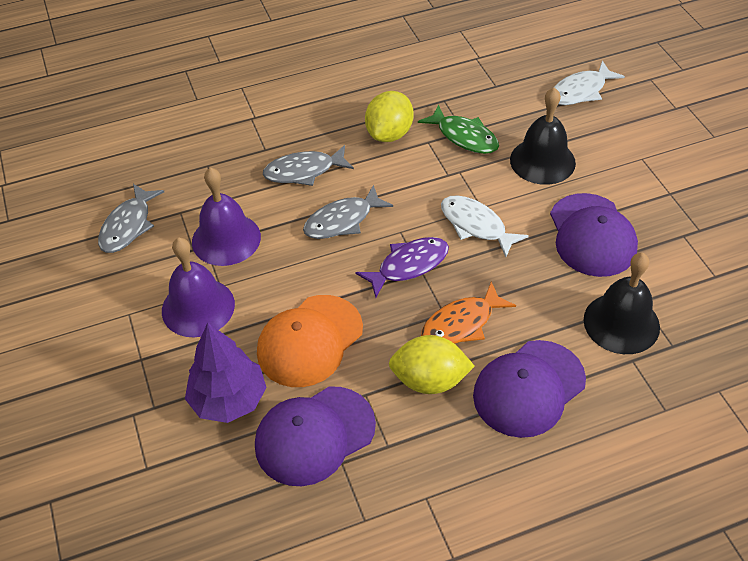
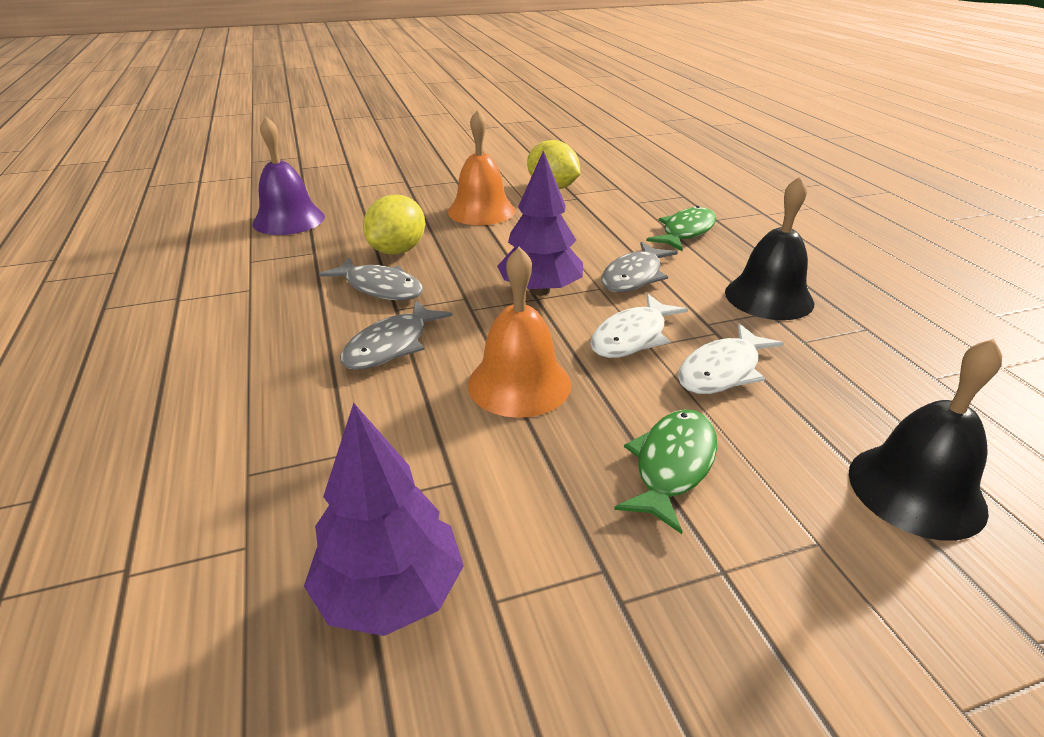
green fish: 1 -> 2
orange bell: 0 -> 2
orange cap: 1 -> 0
orange fish: 1 -> 0
purple bell: 2 -> 1
purple cap: 3 -> 0
purple fish: 1 -> 0
purple tree: 1 -> 2

